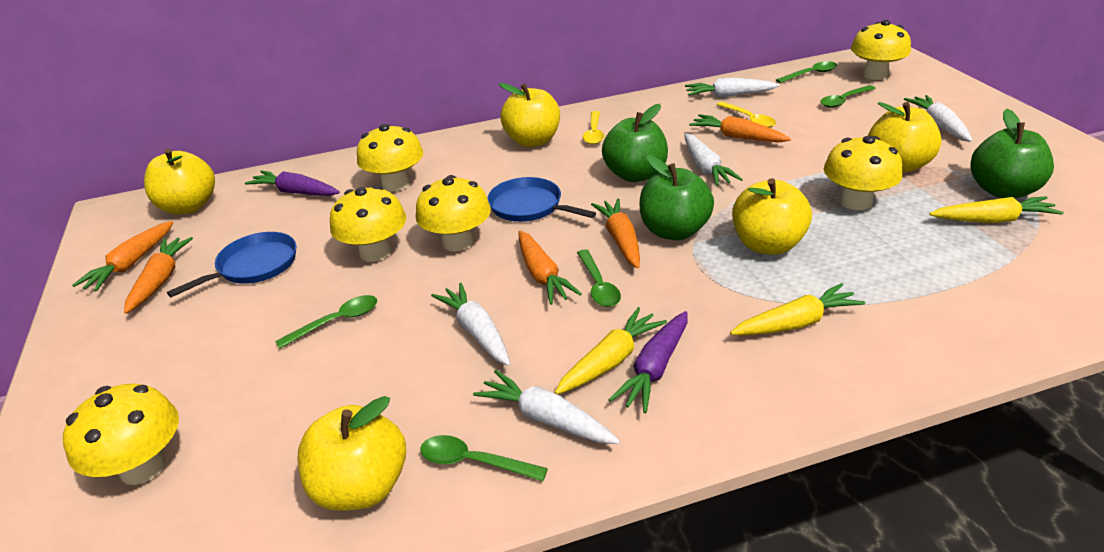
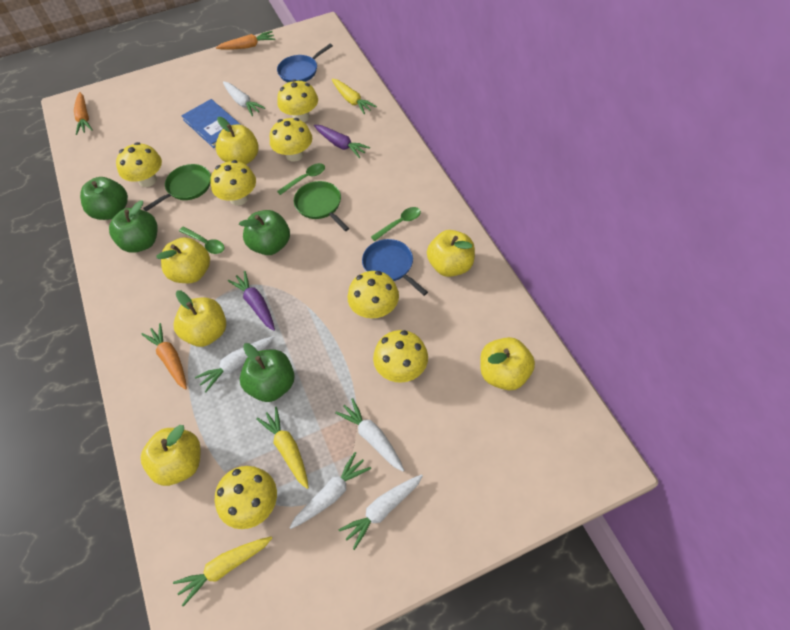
blue book: 0 -> 1
green apple: 3 -> 4
green pan: 0 -> 2
green spoon: 5 -> 3
orange carrot: 5 -> 3
yellow apple: 5 -> 6
yellow mushroom: 6 -> 7
yellow spoon: 2 -> 0

